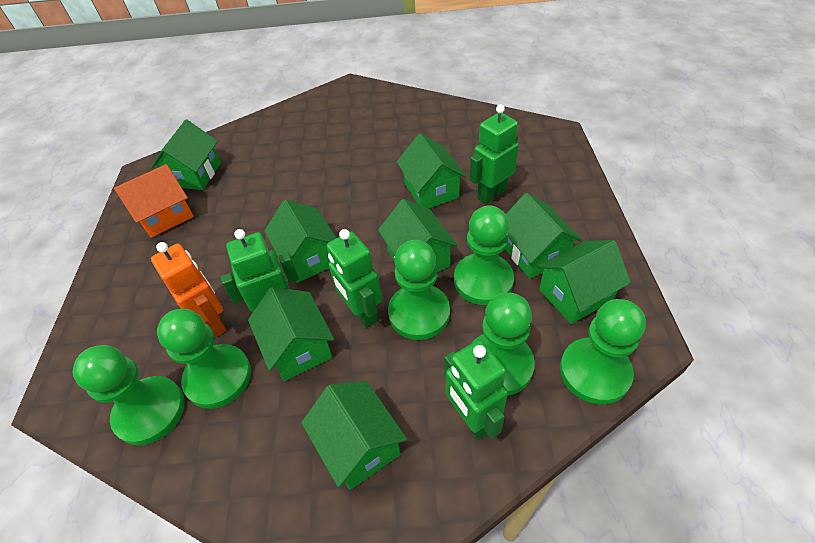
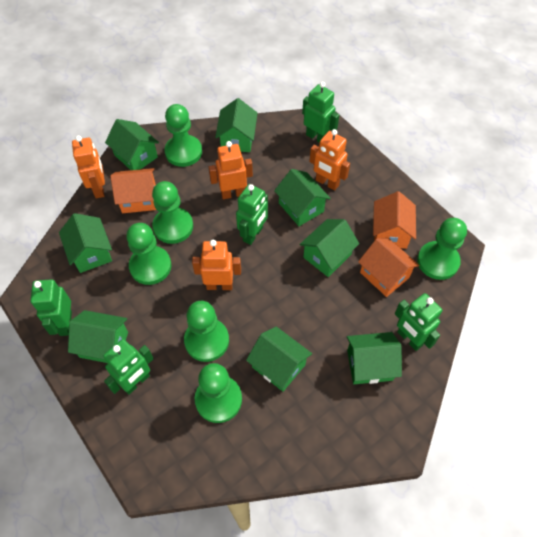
green robot: 4 -> 5
orange house: 1 -> 3
orange robot: 1 -> 4

